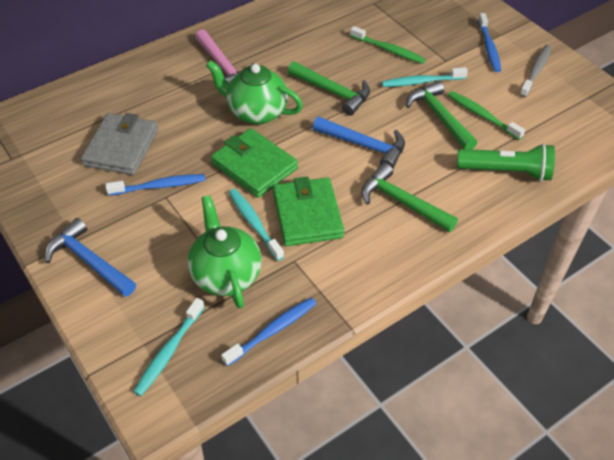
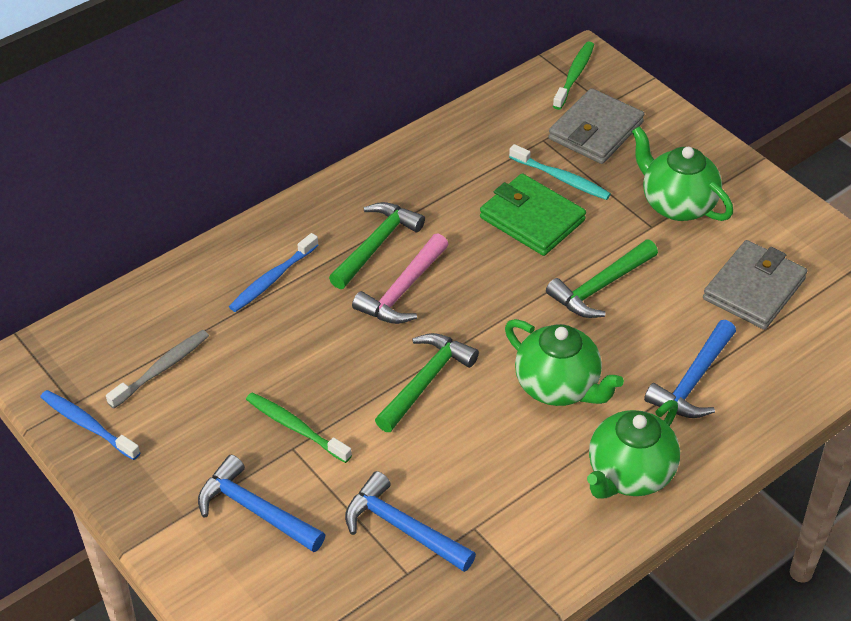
blue hammer: 2 -> 3
blue toothbrush: 3 -> 2
green flashlight: 1 -> 0
green teapot: 2 -> 3
green wallet: 2 -> 1
grey wallet: 1 -> 2
turquoise toothbrush: 3 -> 1

